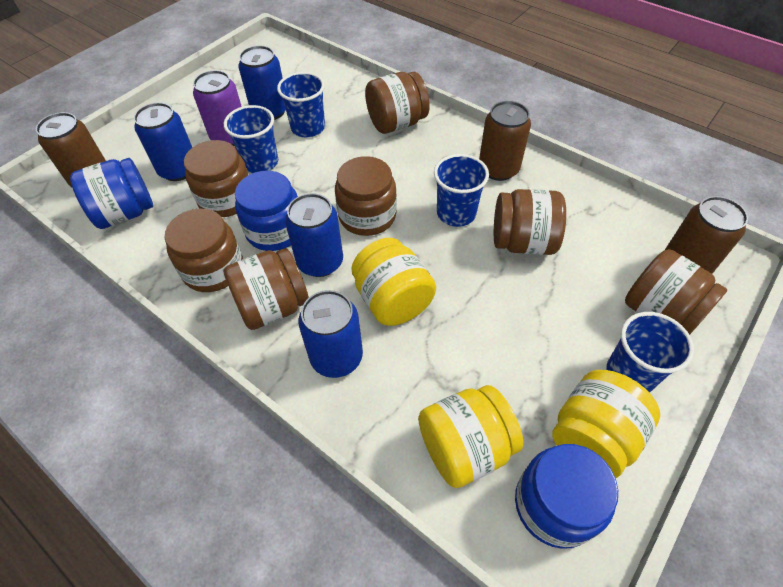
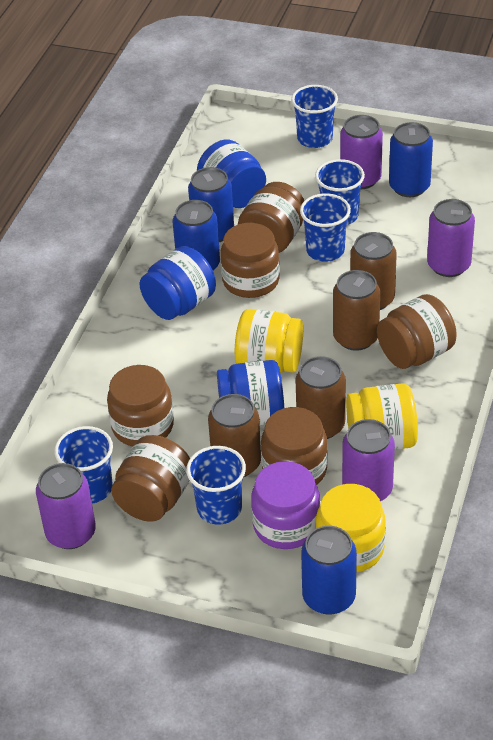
blue cup: 4 -> 5
brown can: 3 -> 4
brown jar: 7 -> 6
purple can: 1 -> 4
purple jar: 0 -> 1

